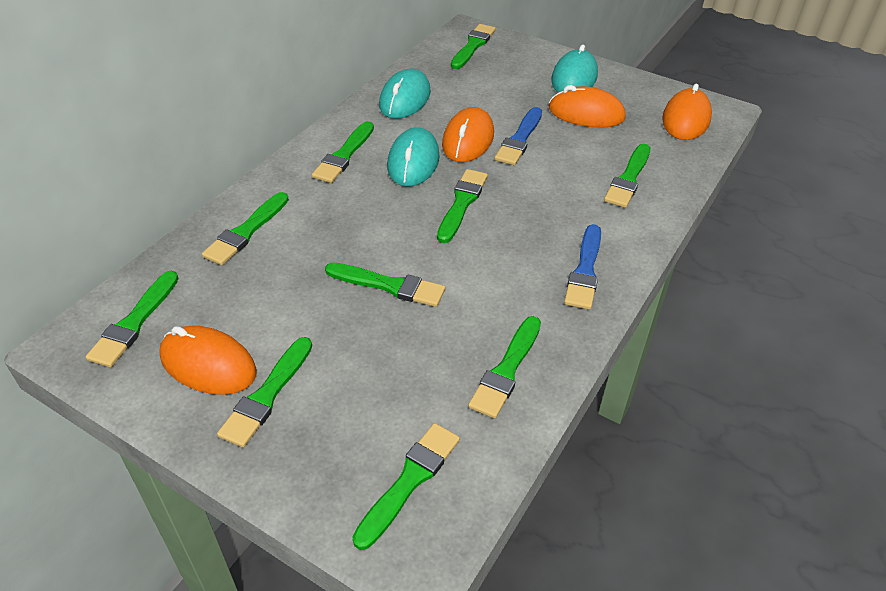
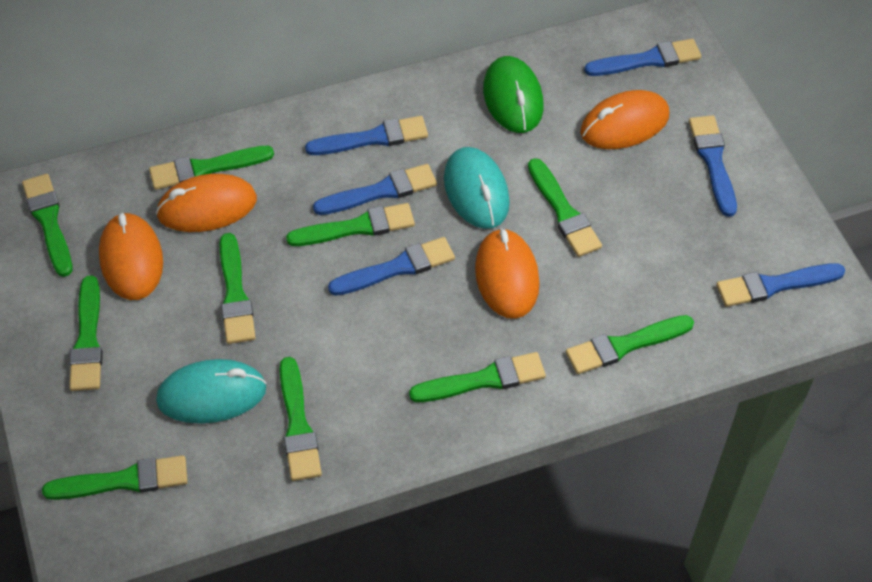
blue brush: 2 -> 6
green mouse: 0 -> 1
turquoise mouse: 3 -> 2

